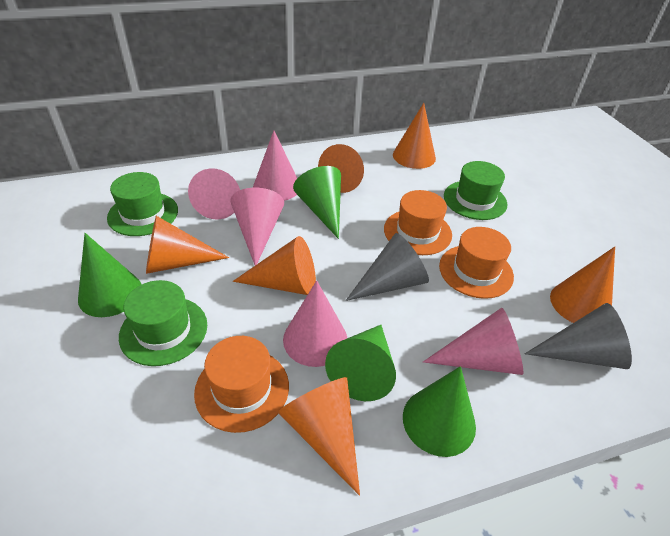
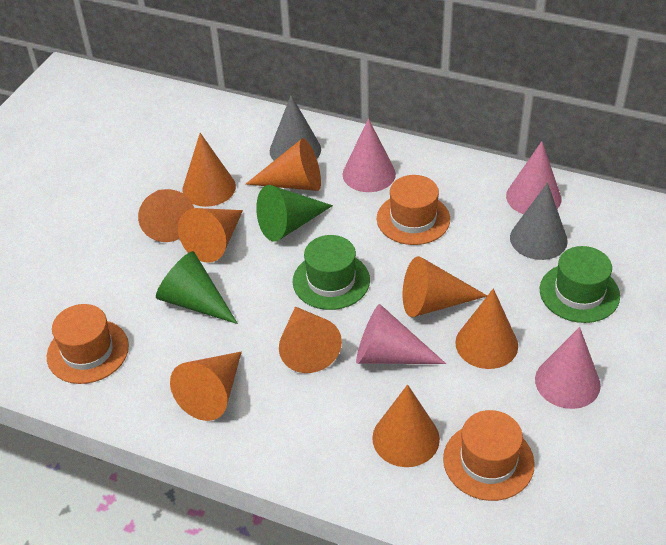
green cone: 4 -> 2
green hat: 3 -> 2
orange cone: 6 -> 9
pink cone: 5 -> 4

